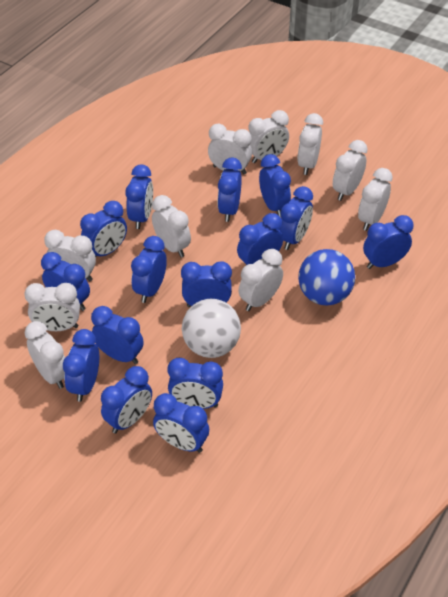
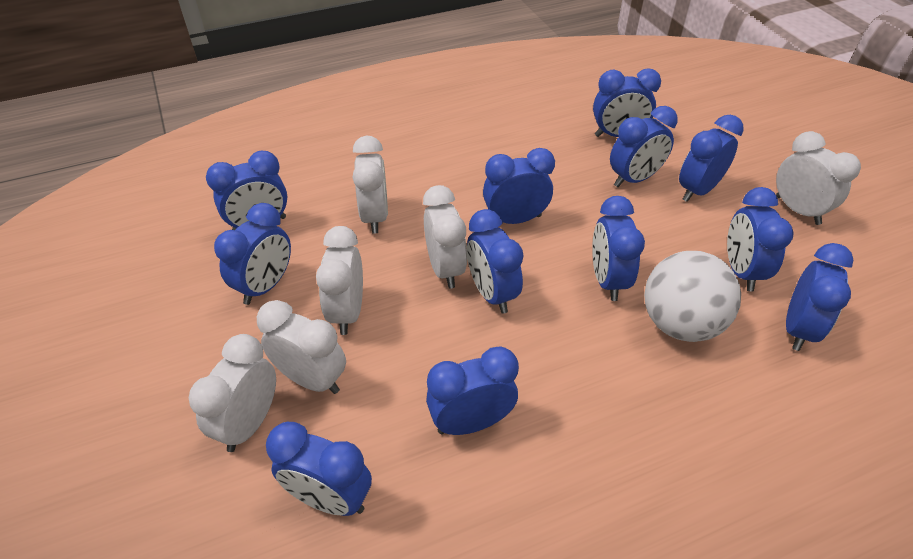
blue ball: 1 -> 0
blue clock: 15 -> 12
white clock: 10 -> 6

